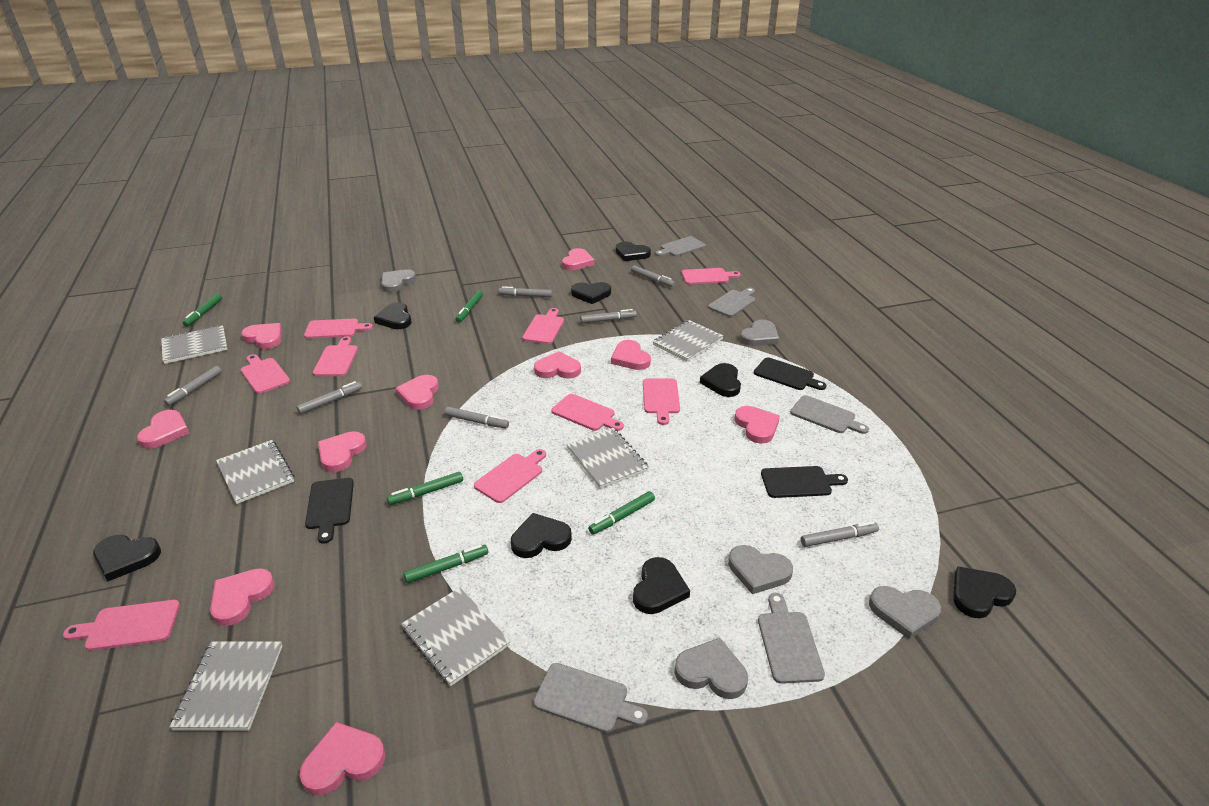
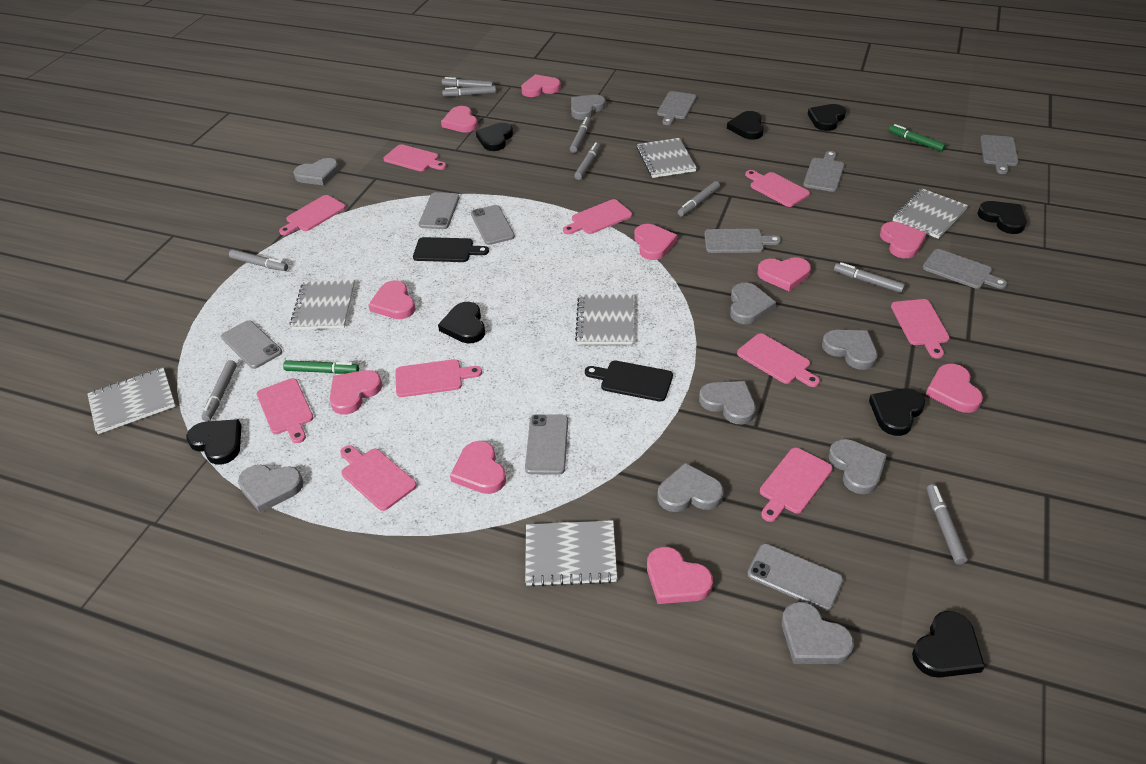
black cutting board: 3 -> 2
green marker: 5 -> 2
grey heart: 5 -> 9
grey marker: 7 -> 9
grey phone: 0 -> 5
pink cutting board: 9 -> 10

